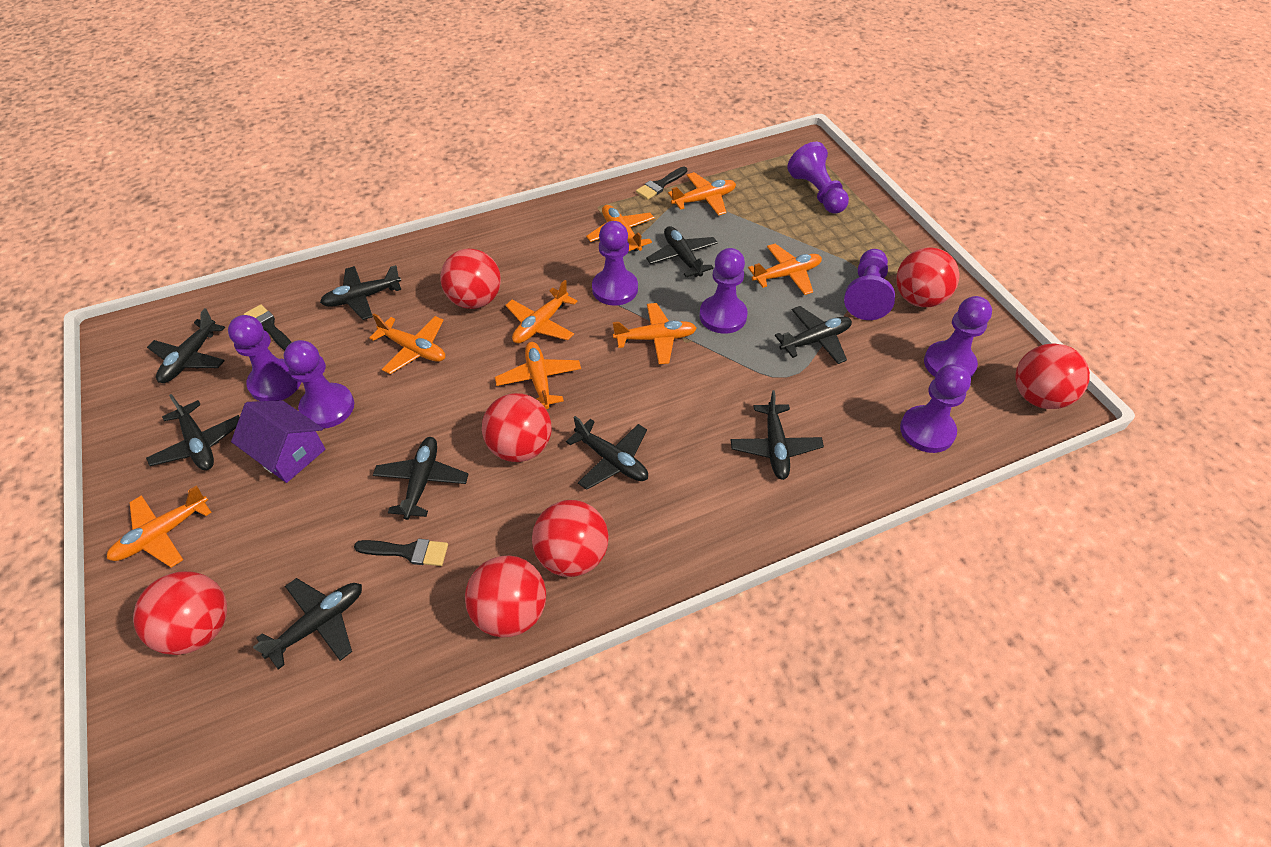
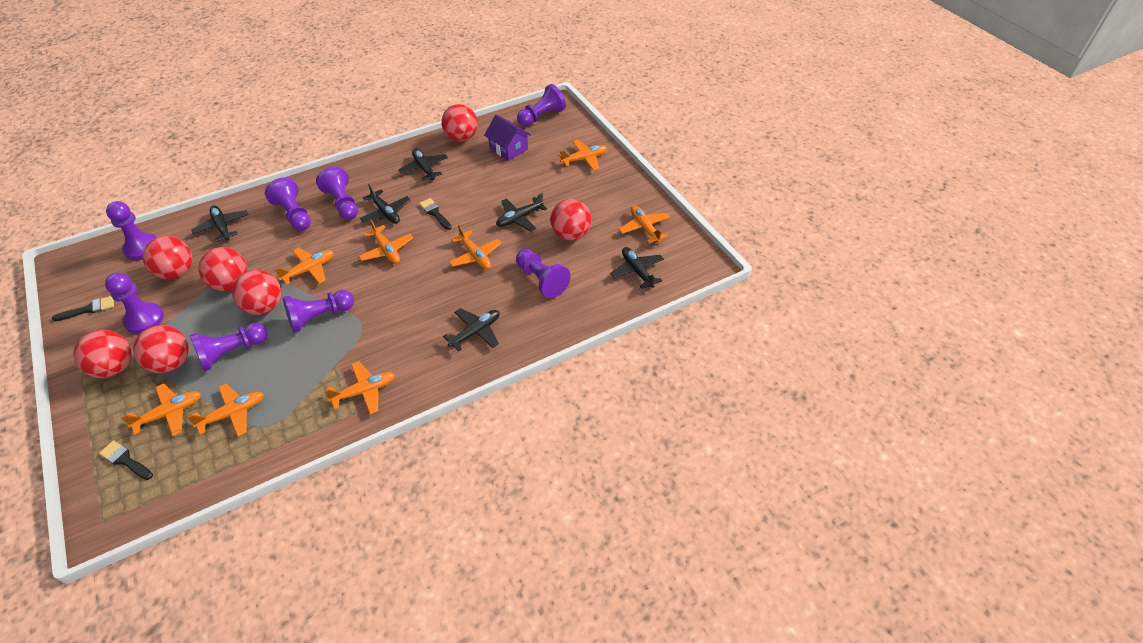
black plane: 9 -> 6

